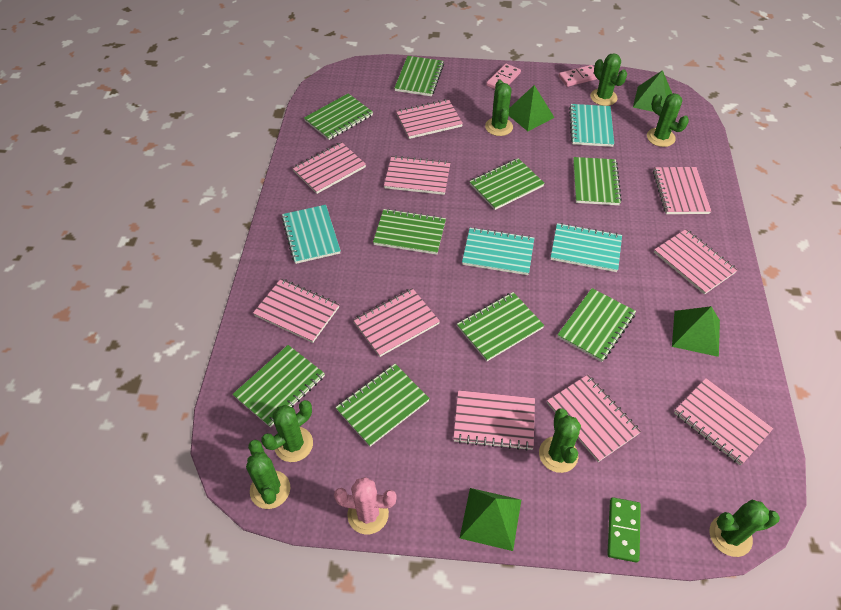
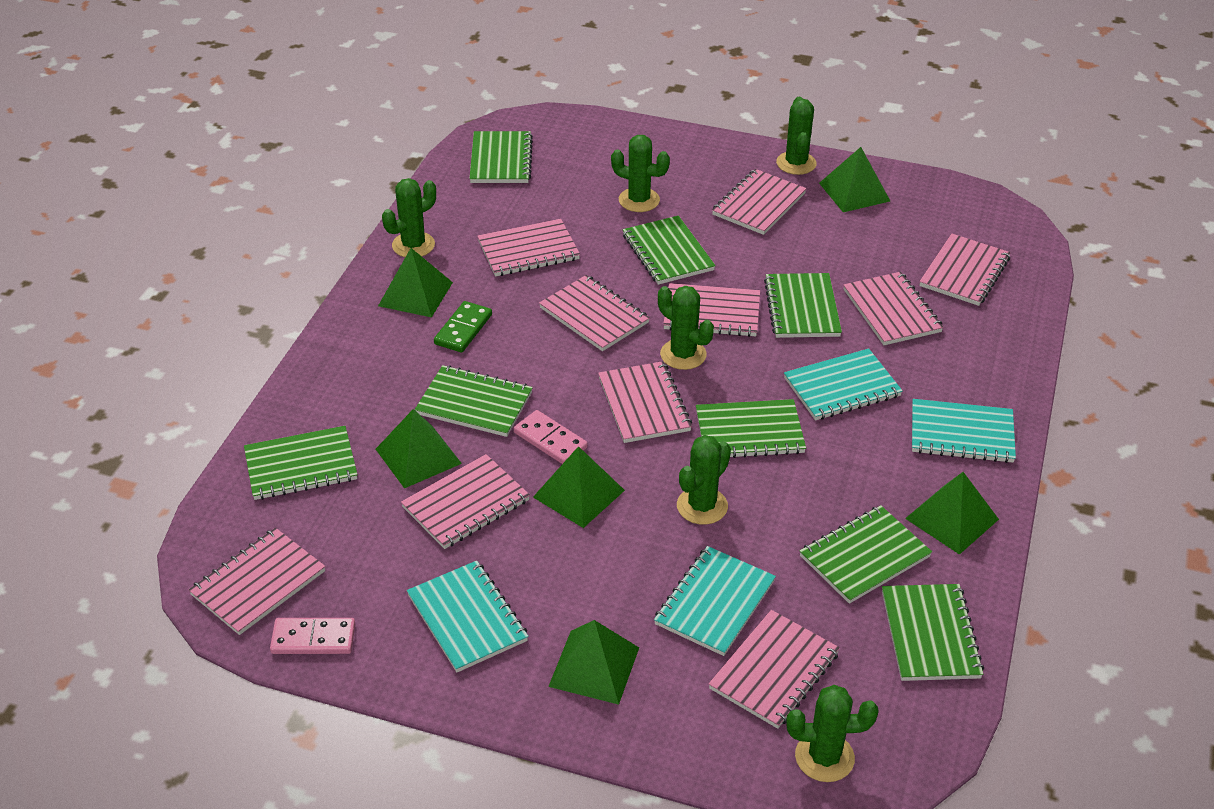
green cactus: 7 -> 6
green notebook: 9 -> 8
green pyramid: 4 -> 6
pink cactus: 1 -> 0

